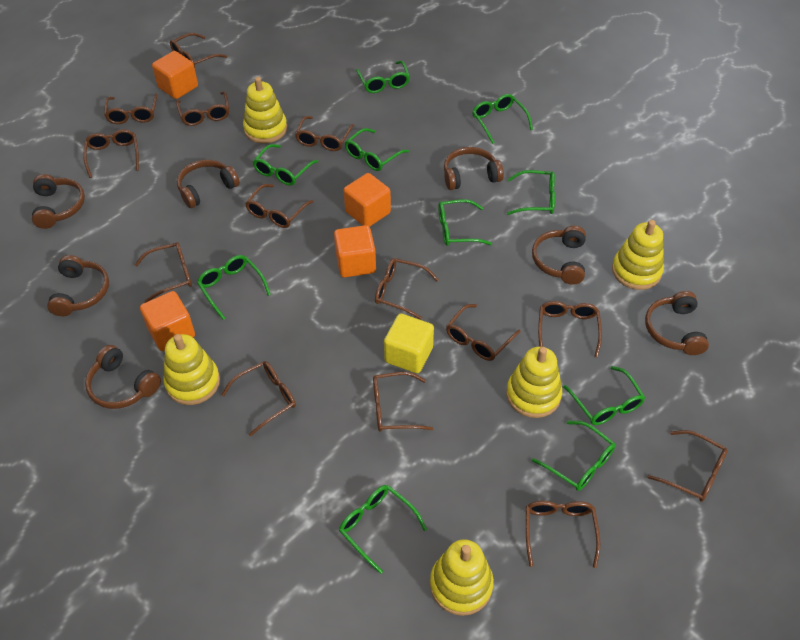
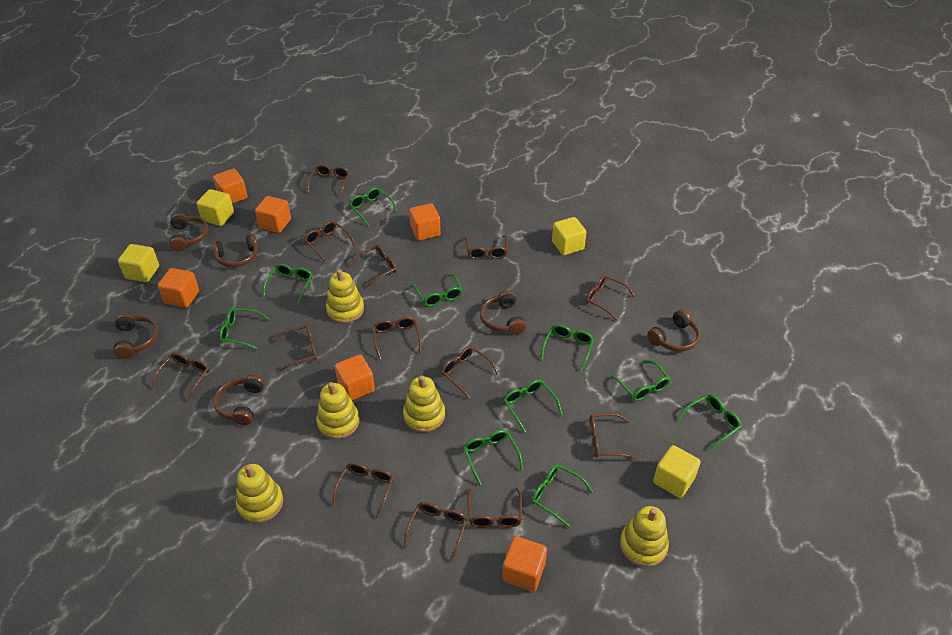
brown glasses: 14 -> 13
brown headphones: 7 -> 6
orange cube: 4 -> 6
yellow cube: 1 -> 4

